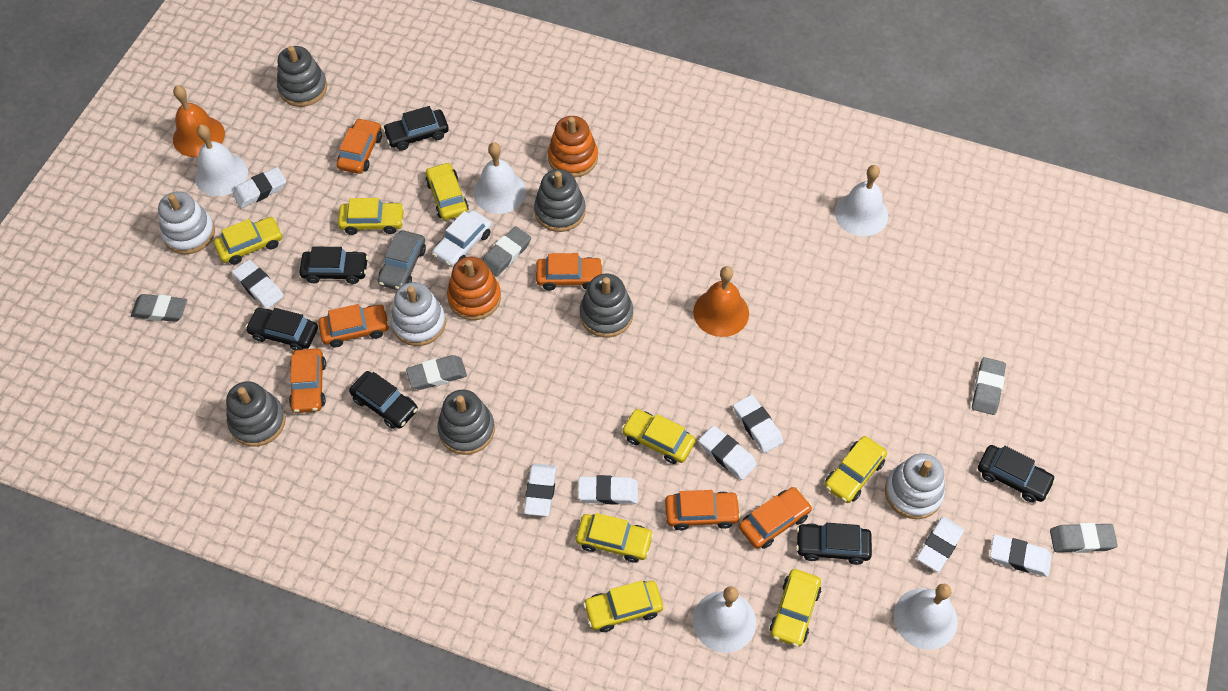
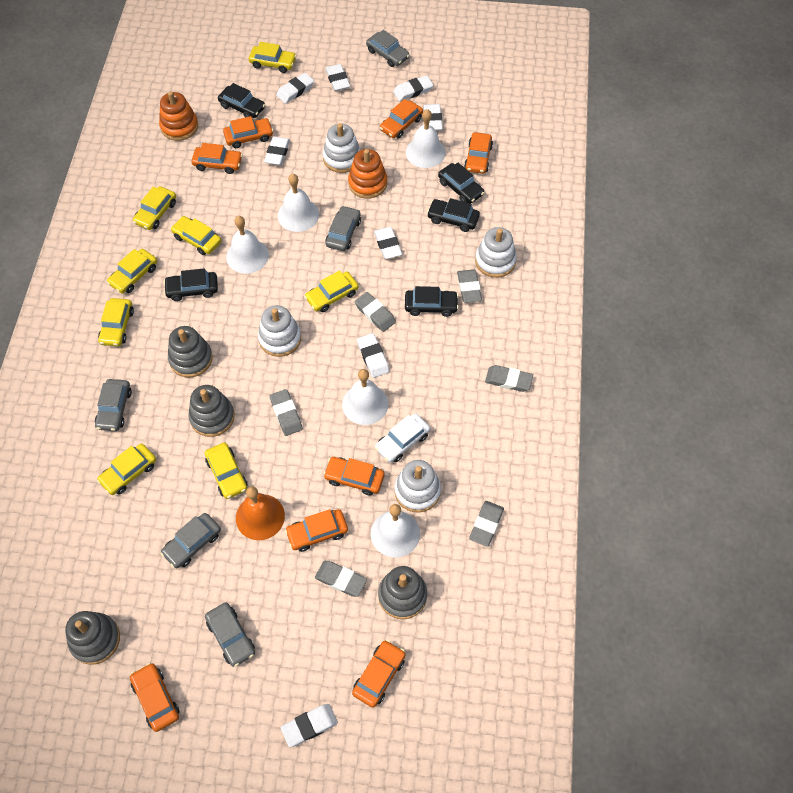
black car: 6 -> 5
grey car: 1 -> 5
grey eraser: 5 -> 6
grey stacking toy: 5 -> 4
orange bell: 2 -> 1
orange car: 6 -> 8
white stacking toy: 3 -> 4

